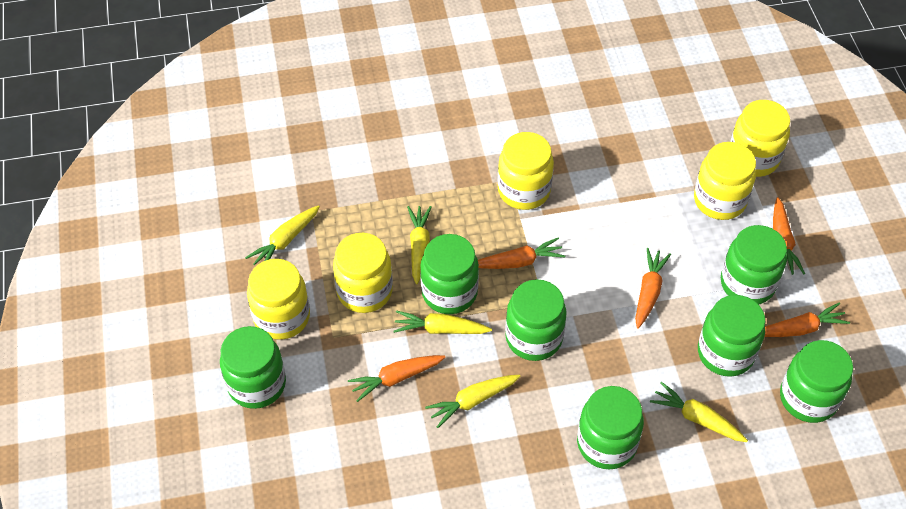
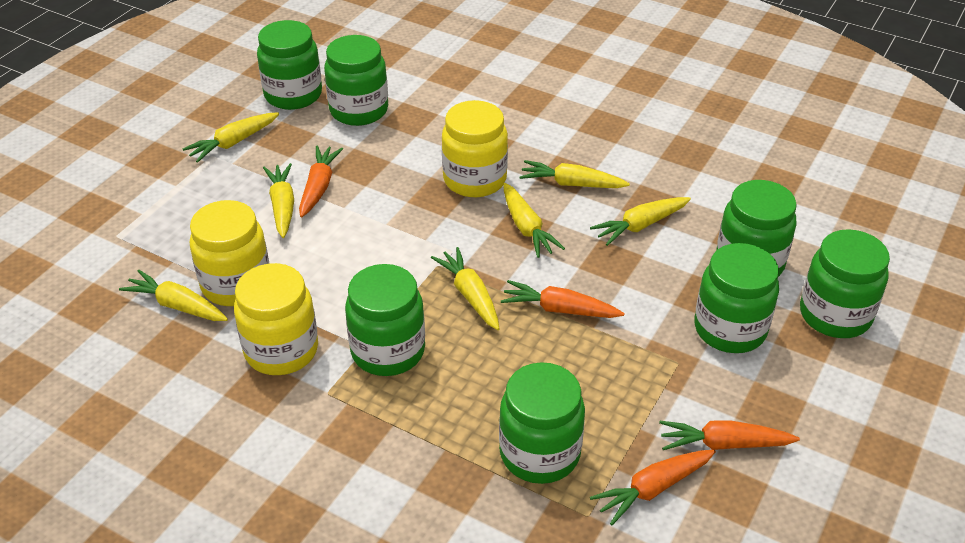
orange carrot: 5 -> 4
yellow carrot: 5 -> 7
yellow jar: 5 -> 3

